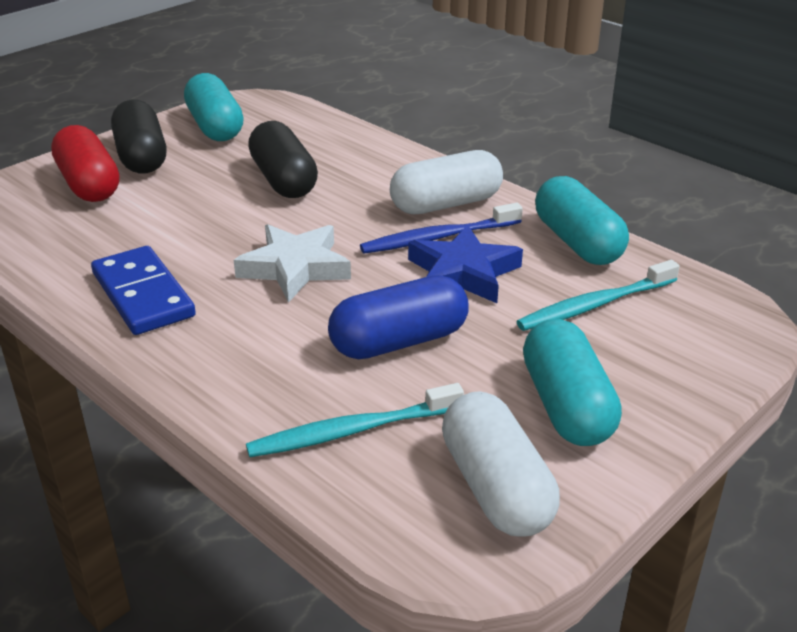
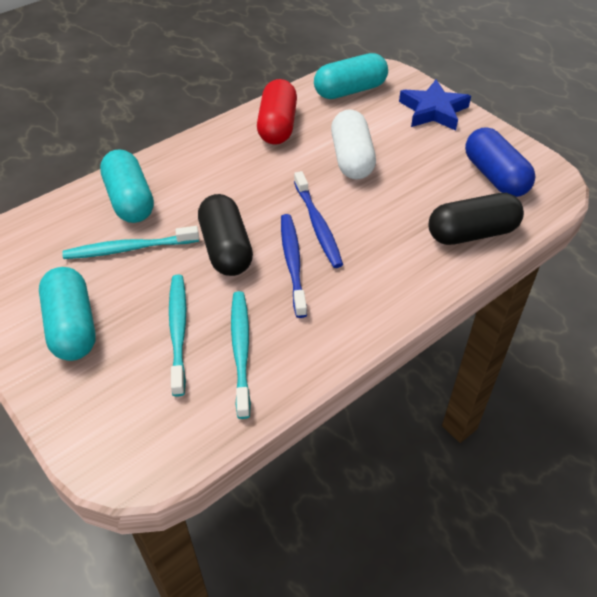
blue domino: 1 -> 0
blue toothbrush: 1 -> 2
turquoise toothbrush: 2 -> 3
white capsule: 2 -> 1
white star: 1 -> 0

